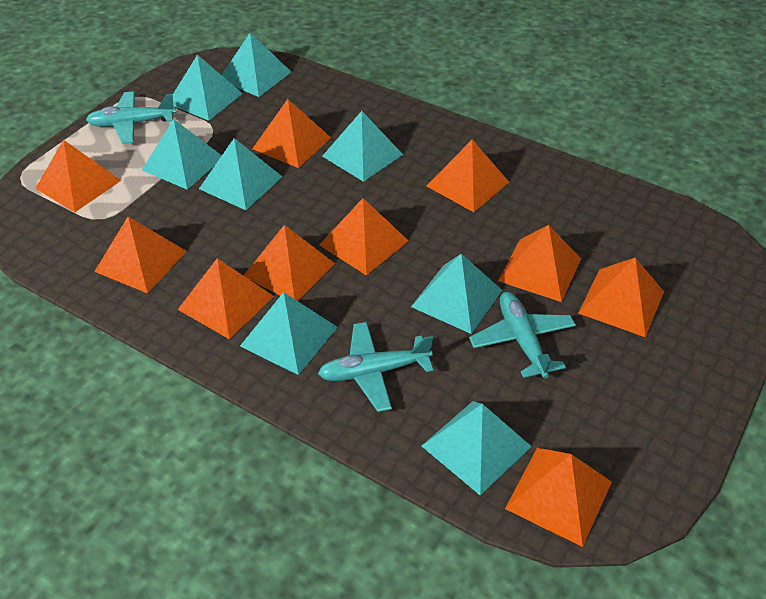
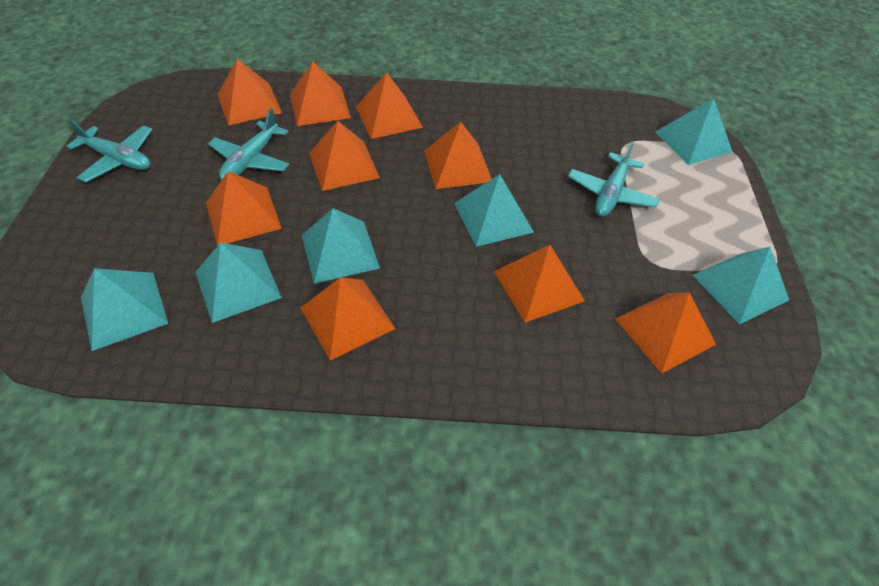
orange pyramid: 10 -> 9
turquoise pyramid: 8 -> 6

